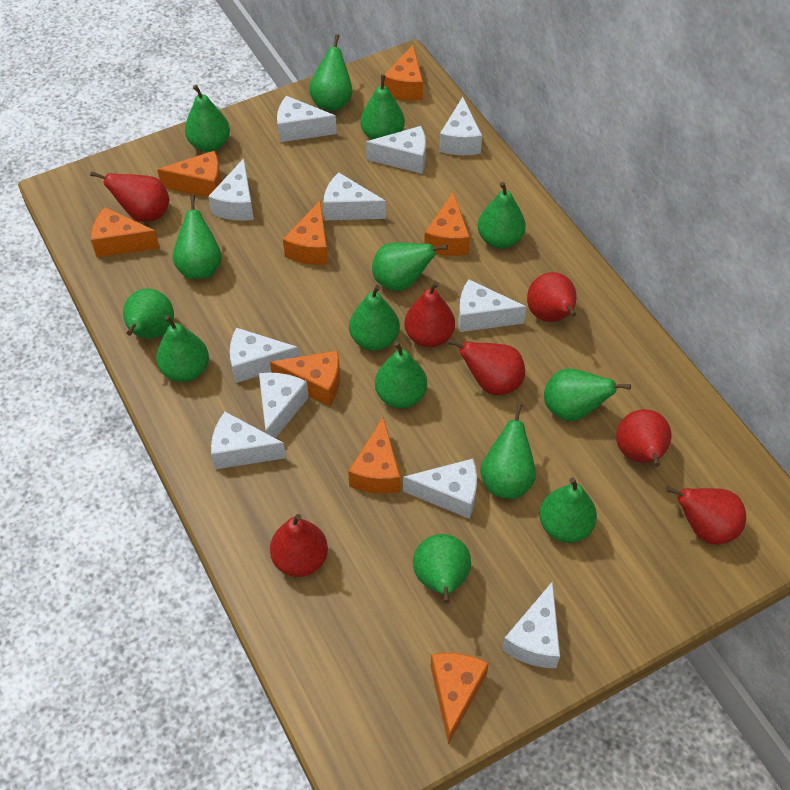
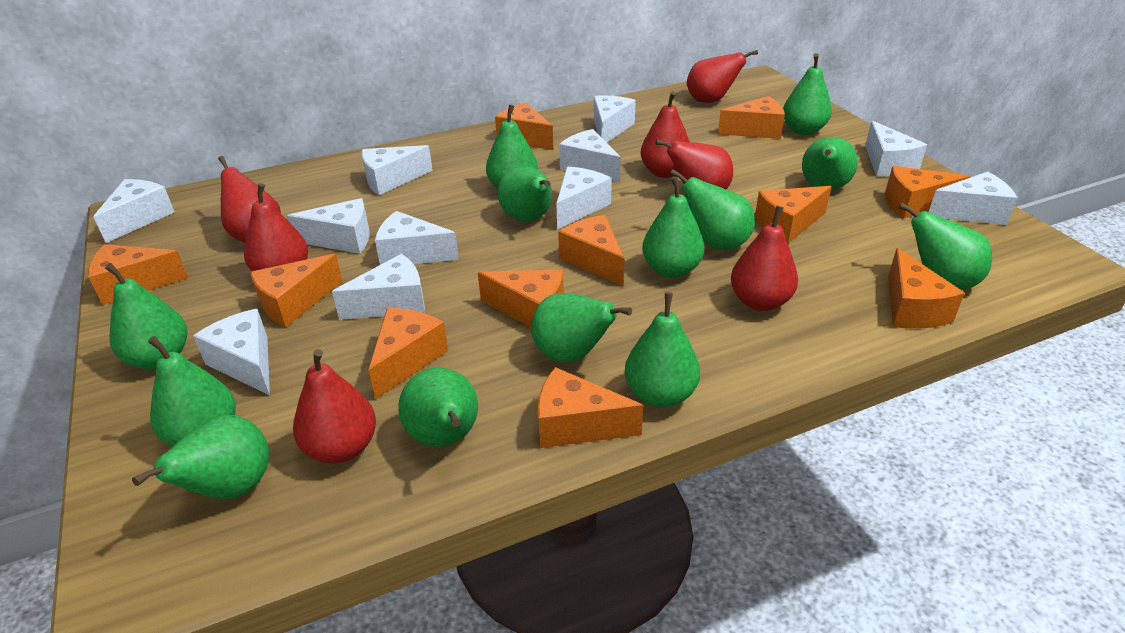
green pear: 14 -> 13
orange cheese: 8 -> 11

